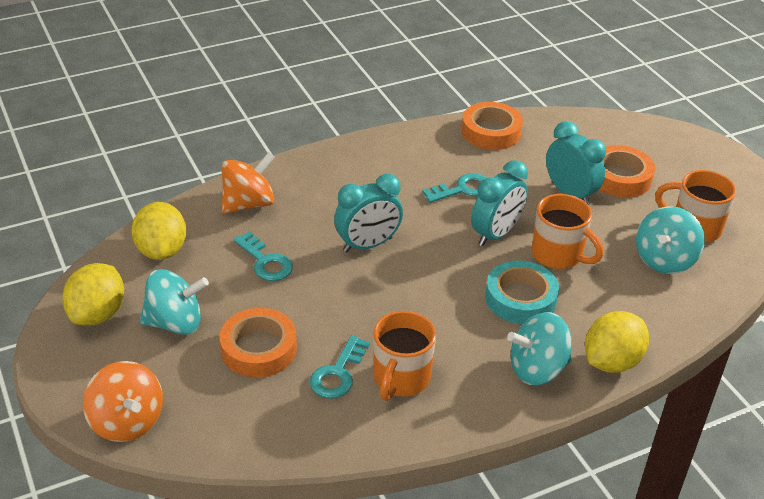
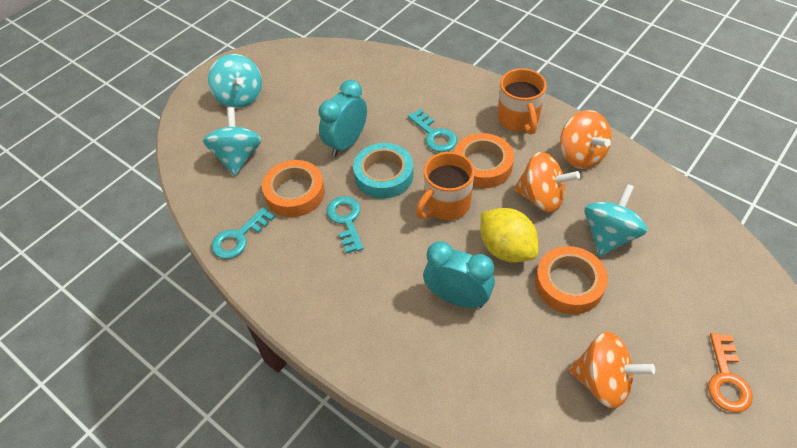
orange key: 0 -> 1
orange mug: 3 -> 2
orange spinning top: 2 -> 3
turquoise clock: 3 -> 2
yellow lemon: 3 -> 1

